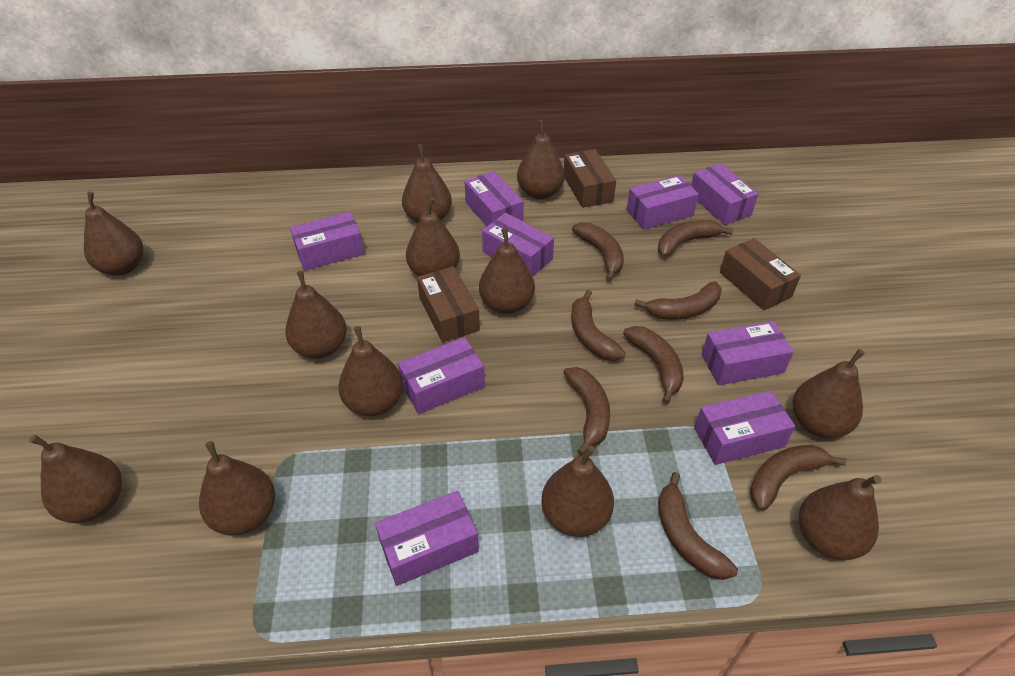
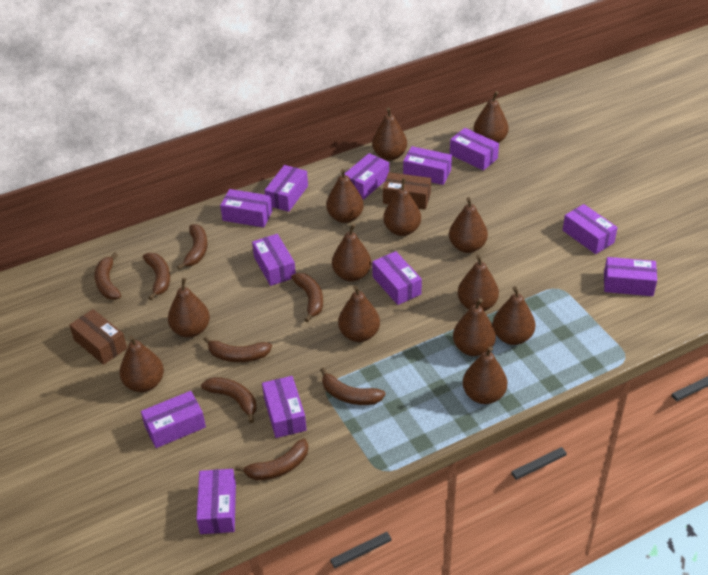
brown box: 3 -> 2
brown pear: 12 -> 13
purple box: 9 -> 12

